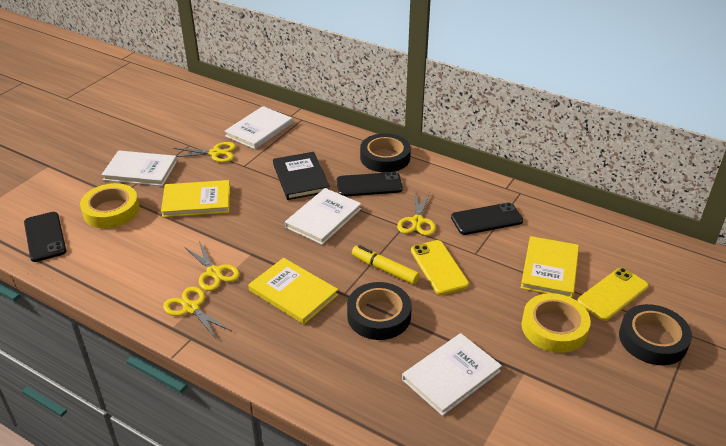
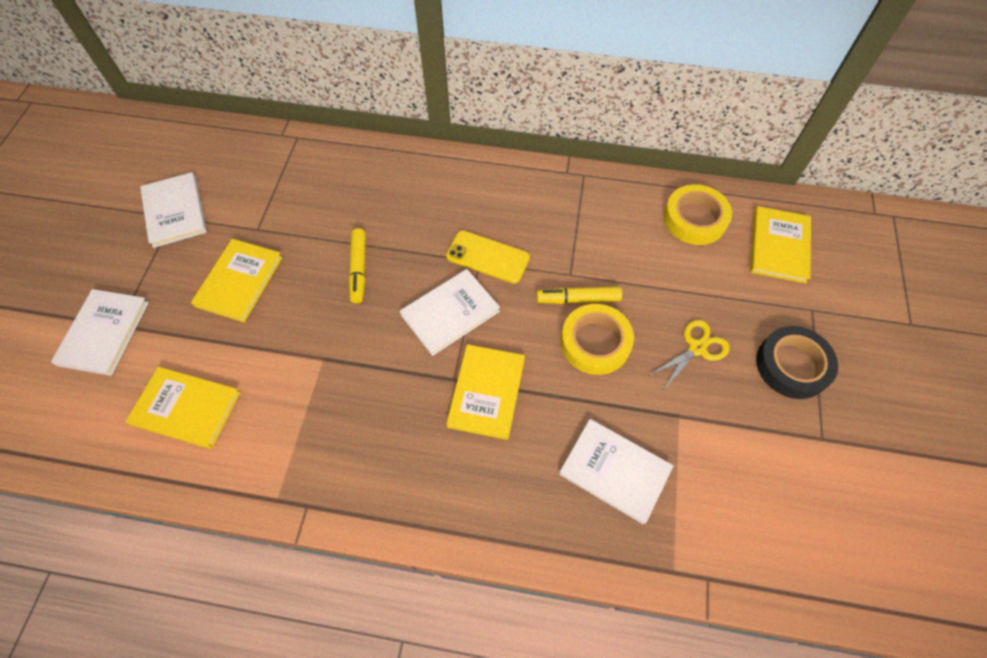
black book: 1 -> 0
black phone: 3 -> 0
black tape: 3 -> 1
yellow book: 3 -> 4
yellow marker: 1 -> 2
yellow phone: 2 -> 1
yellow scissors: 4 -> 1

